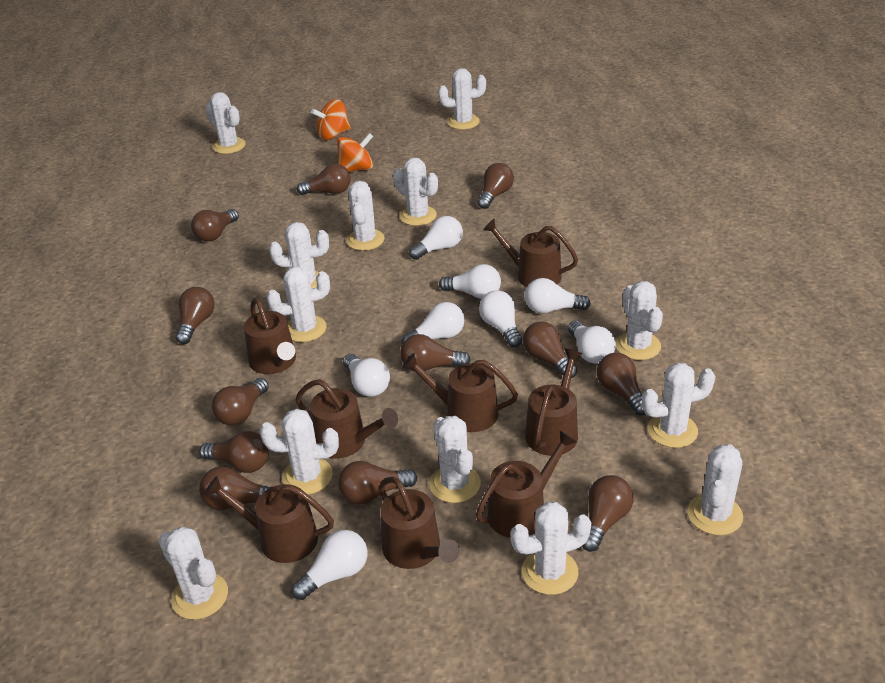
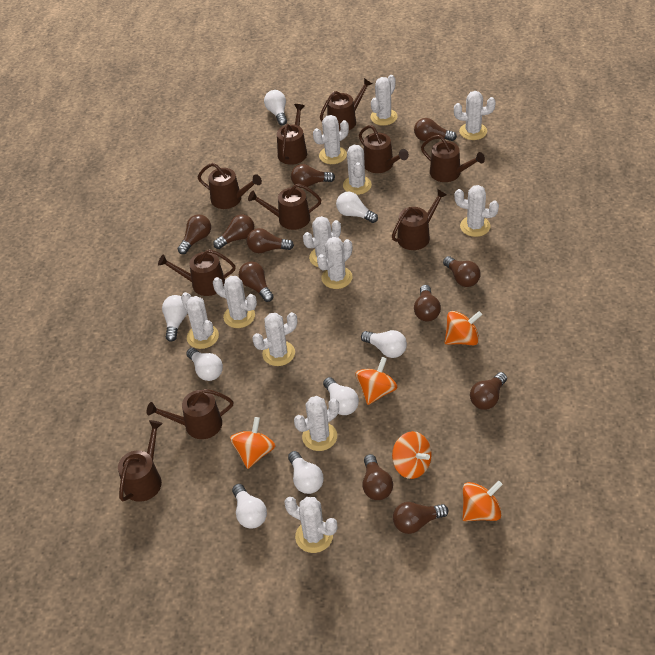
brown light bulb: 12 -> 11
brown watering can: 8 -> 10
orange spinning top: 2 -> 5
white cactus: 13 -> 12

